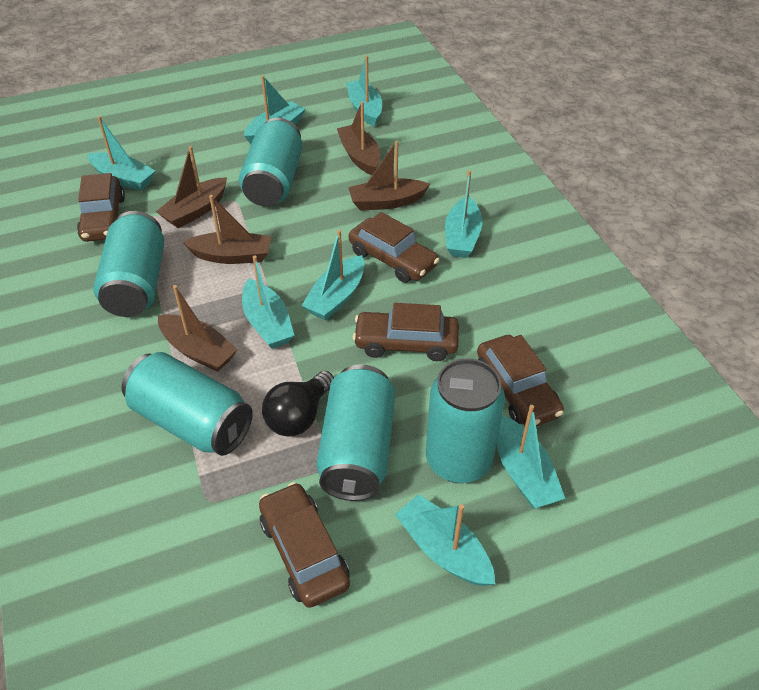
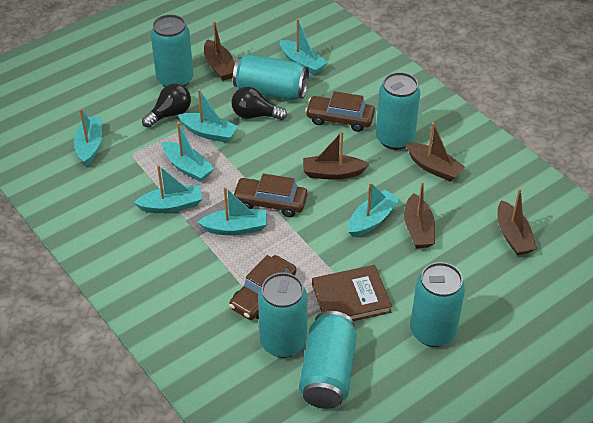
black light bulb: 1 -> 2
brown book: 0 -> 1
brown car: 5 -> 3
turquoise boat: 8 -> 7
turquoise can: 5 -> 6

